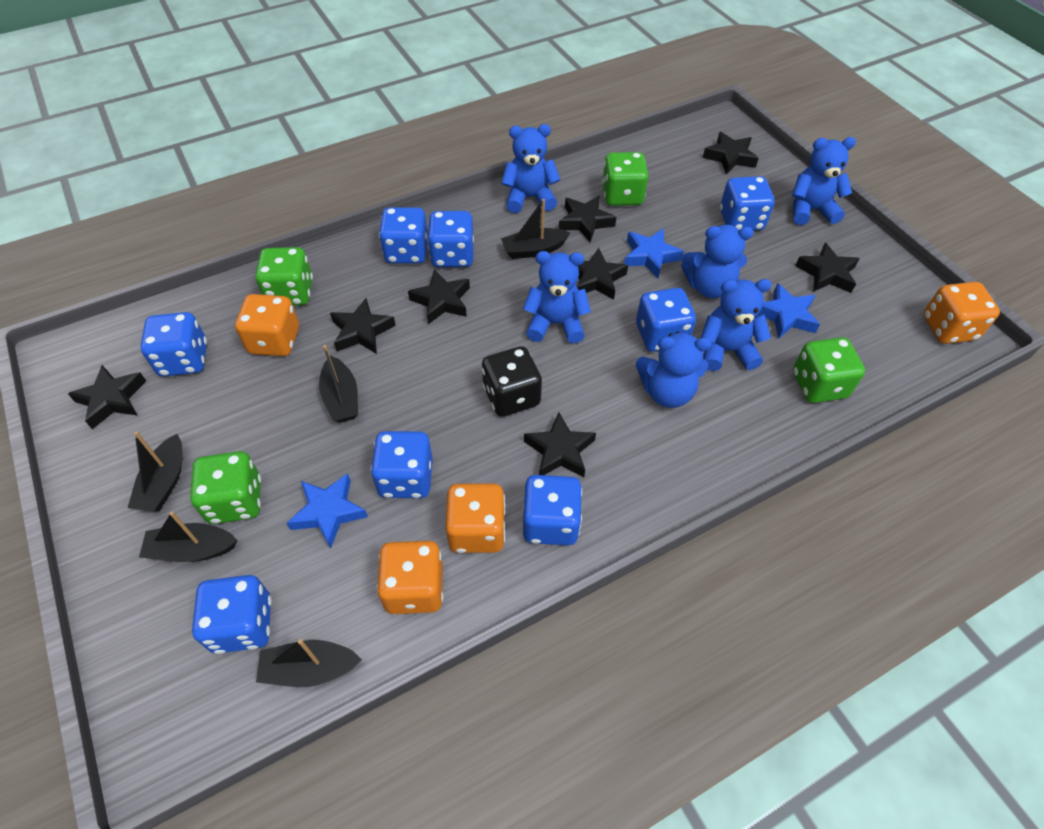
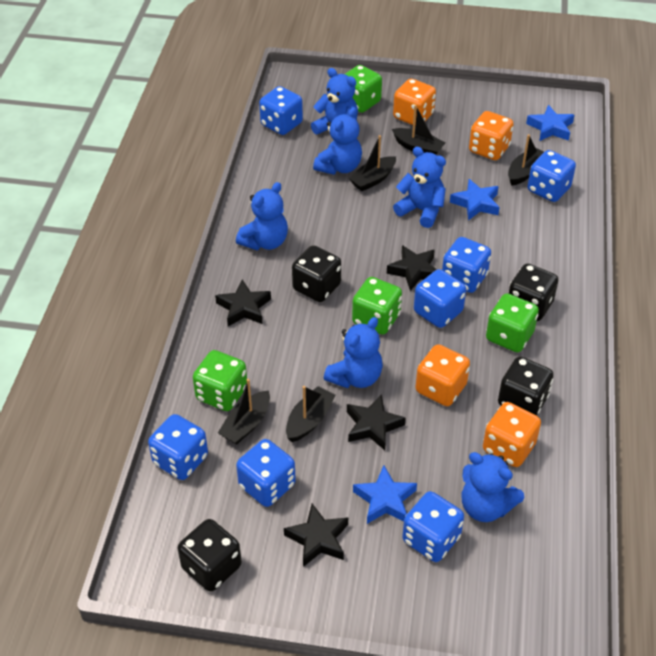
black dice: 1 -> 4
black star: 8 -> 4
blue dice: 8 -> 7

